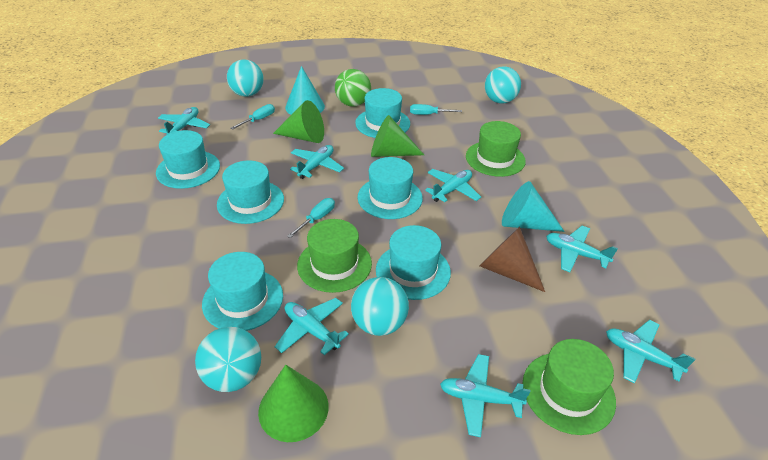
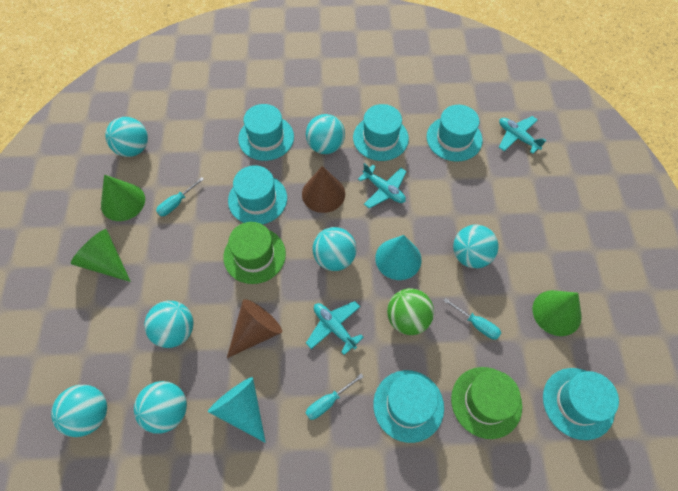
brown cone: 1 -> 2
green hat: 3 -> 2
turquoise ball: 4 -> 7
turquoise plane: 7 -> 3

